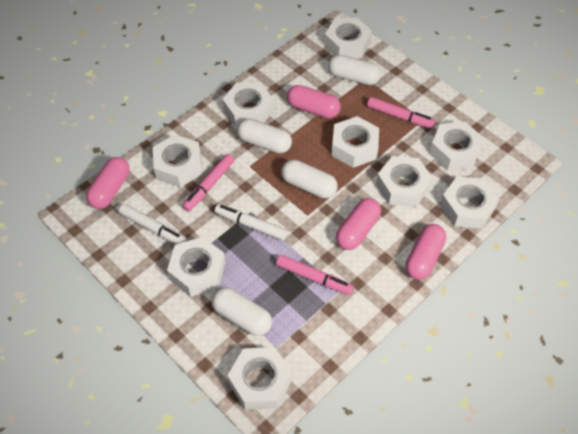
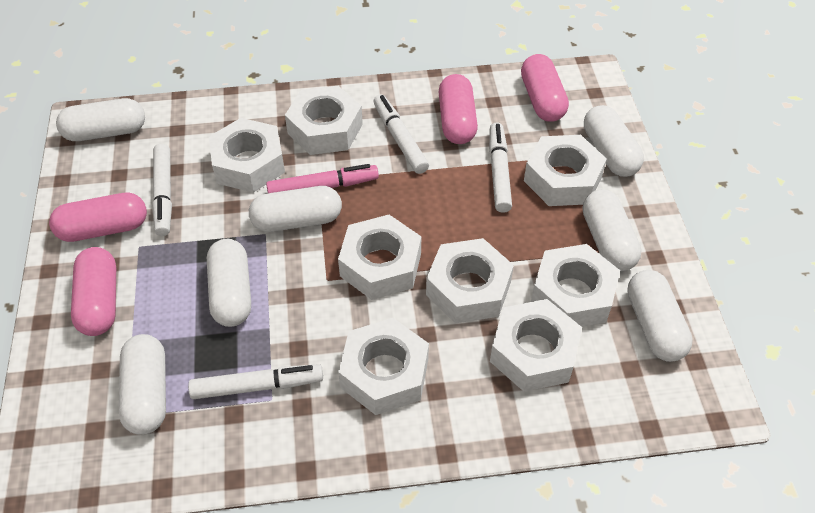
pink marker: 3 -> 1
white capsule: 4 -> 7
white marker: 2 -> 4
white nut: 9 -> 8

